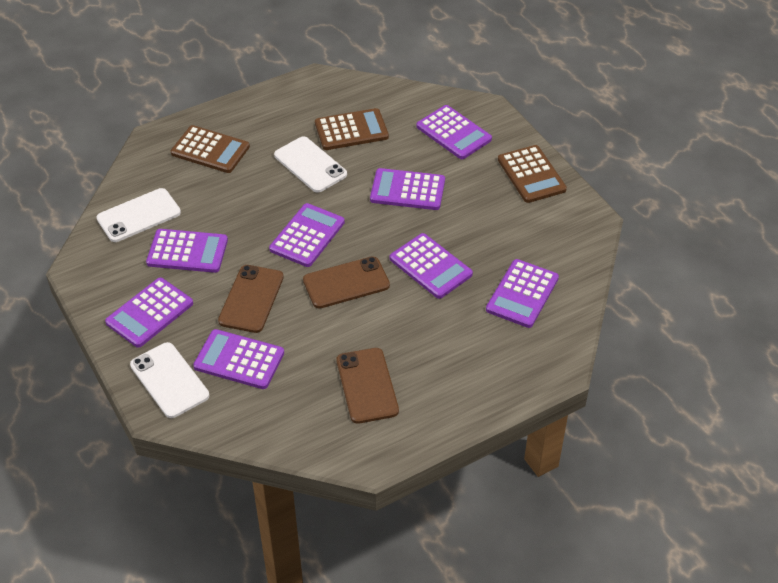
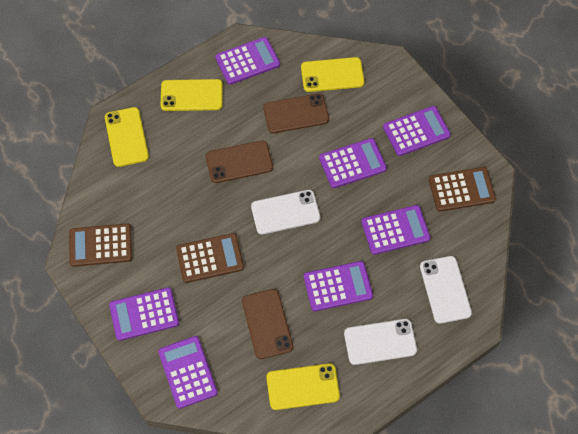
purple calculator: 8 -> 7
yellow phone: 0 -> 4

